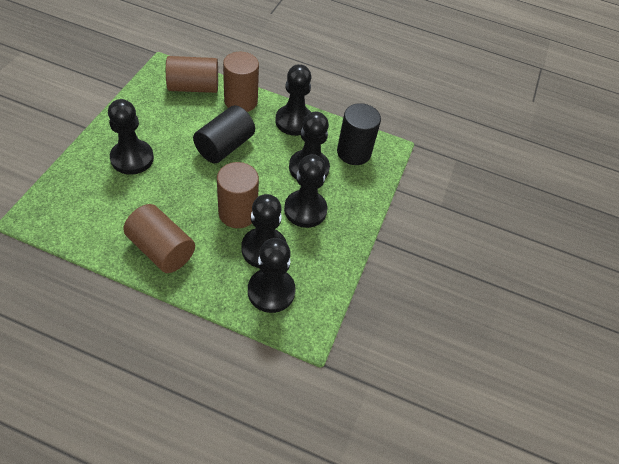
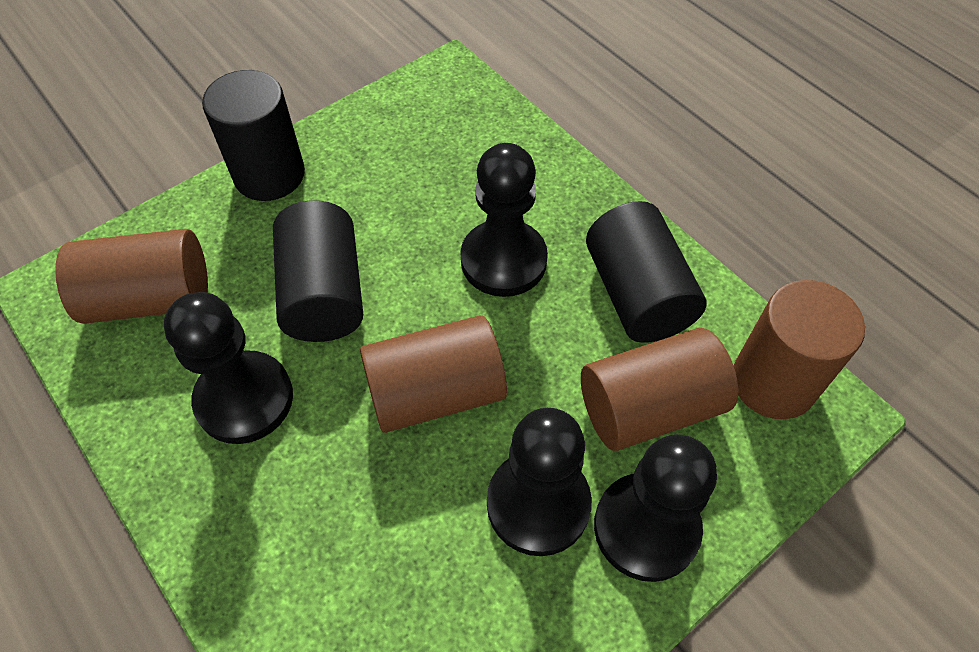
black cylinder: 2 -> 3
black pawn: 6 -> 4

